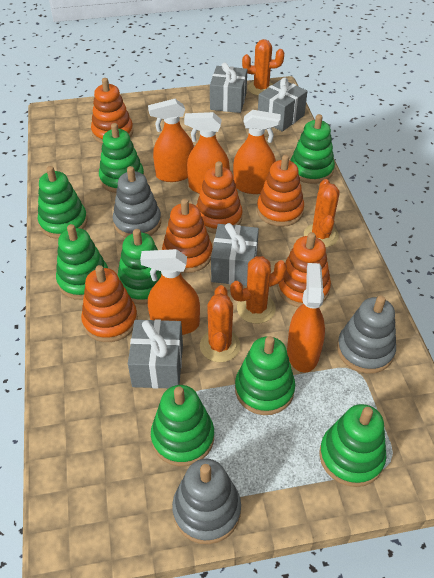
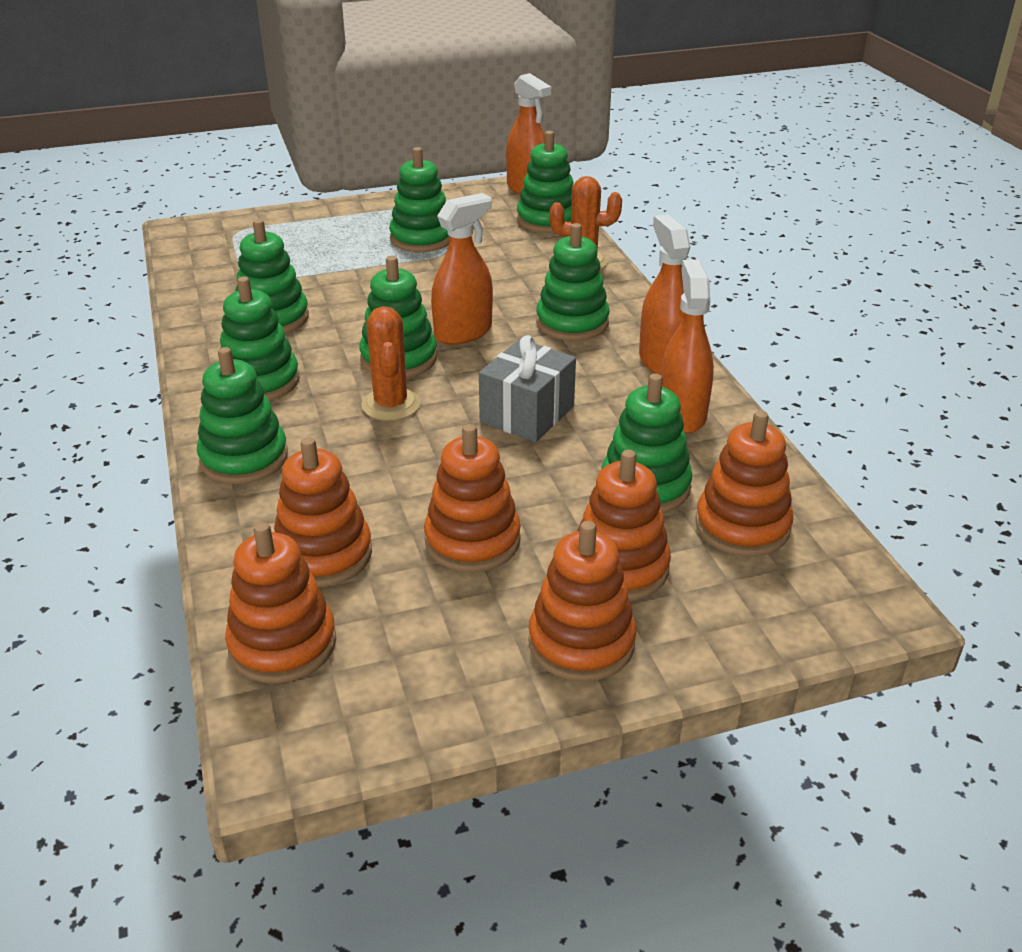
grey gift: 4 -> 1
grey stacking toy: 3 -> 0
orange cactus: 4 -> 2
orange spray bottle: 5 -> 4

